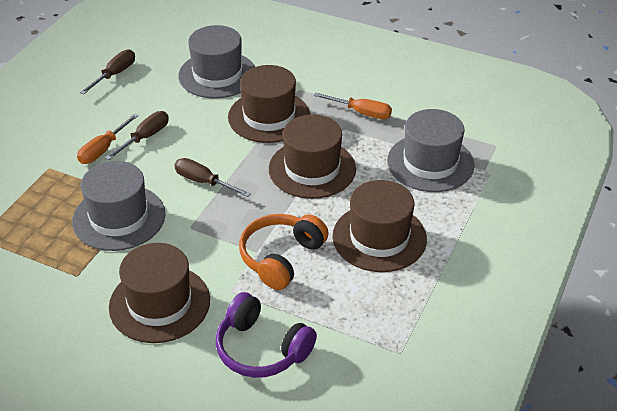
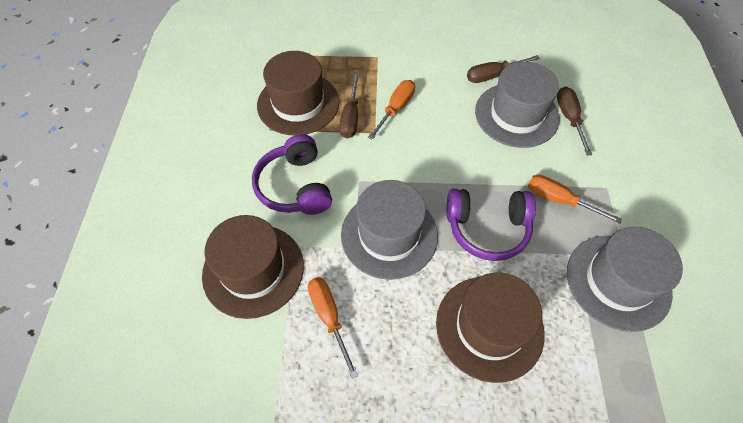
brown hat: 4 -> 3
orange headphones: 1 -> 0
orange screwdriver: 2 -> 3
purple headphones: 1 -> 2

